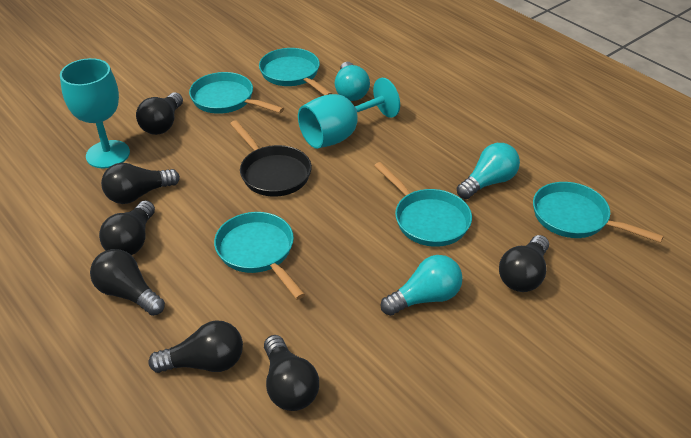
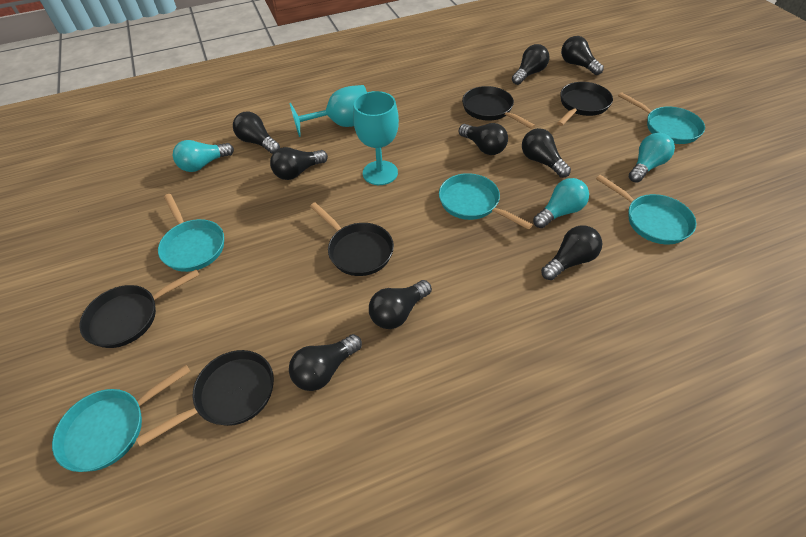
black light bulb: 7 -> 9
black pan: 1 -> 5

